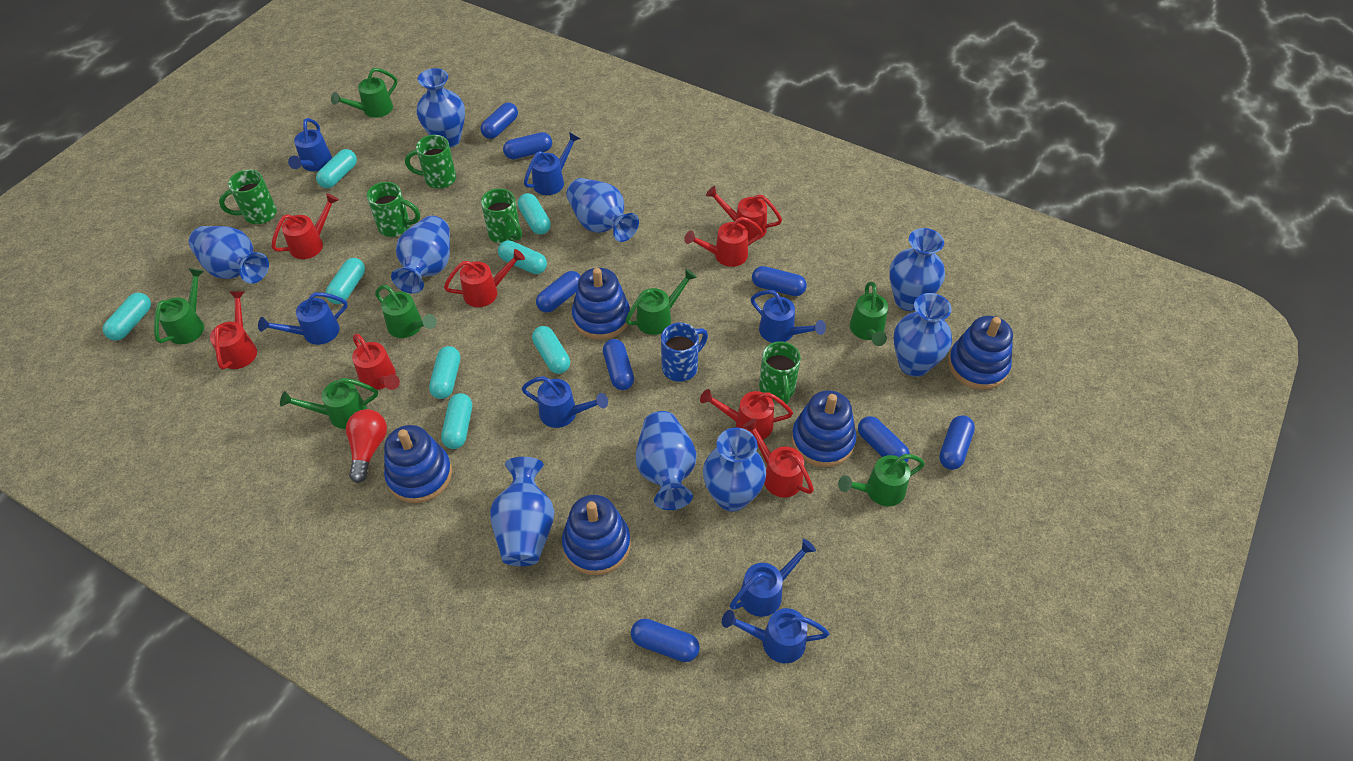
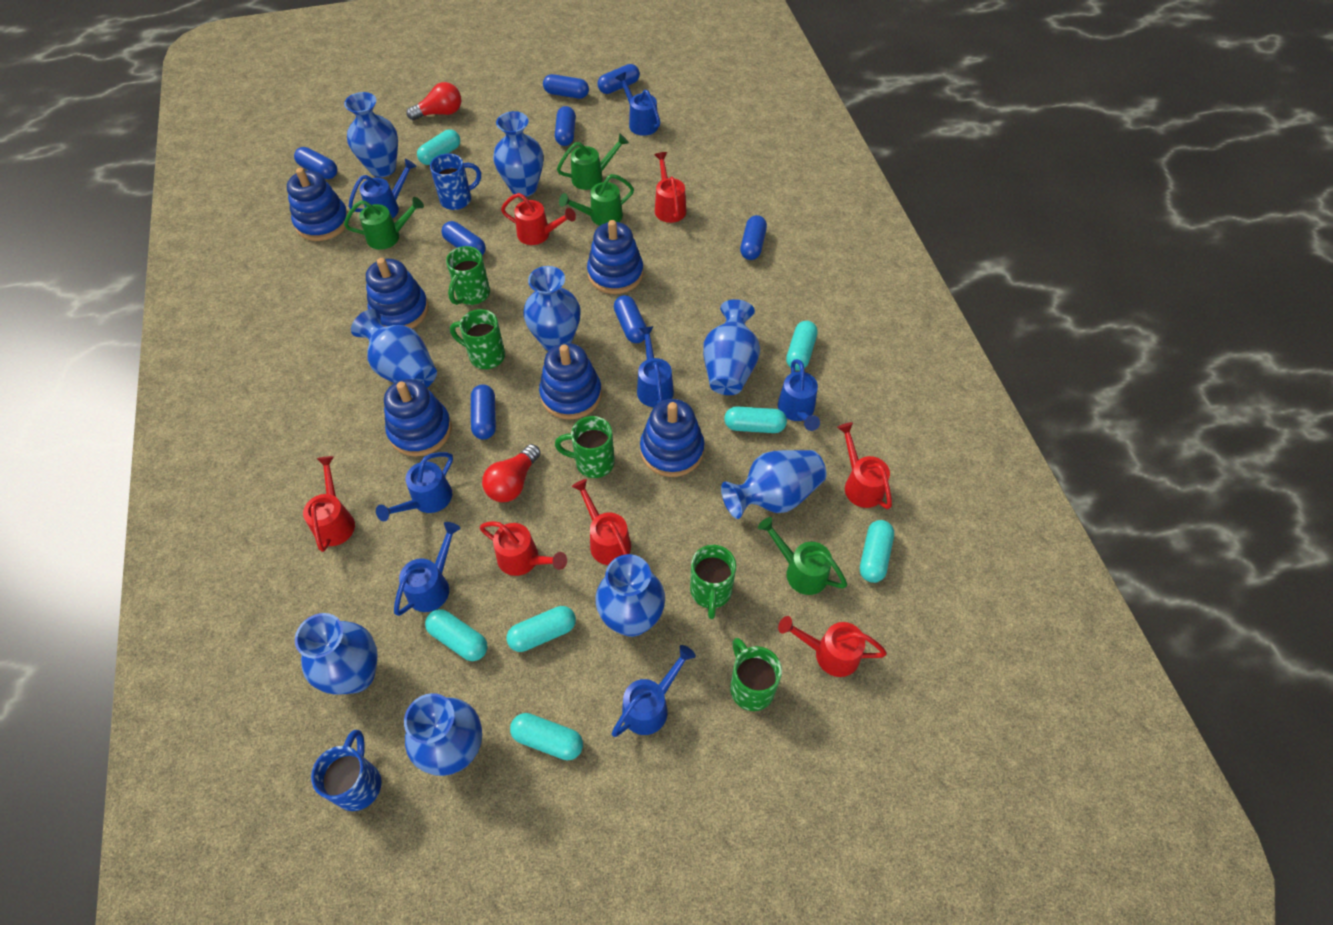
blue mug: 1 -> 2
blue stacking toy: 5 -> 6
green watering can: 7 -> 4
red light bulb: 1 -> 2
red watering can: 8 -> 7
turquoise capsule: 8 -> 7

